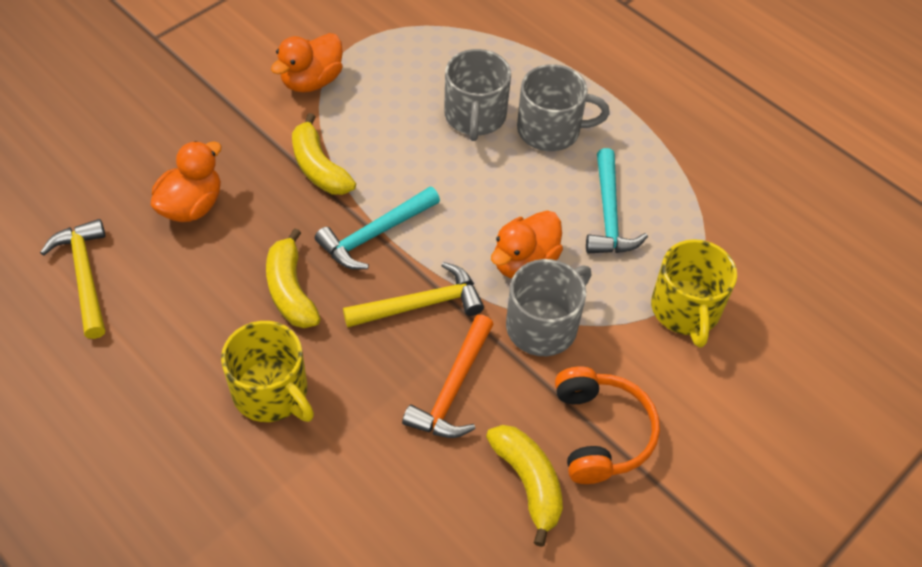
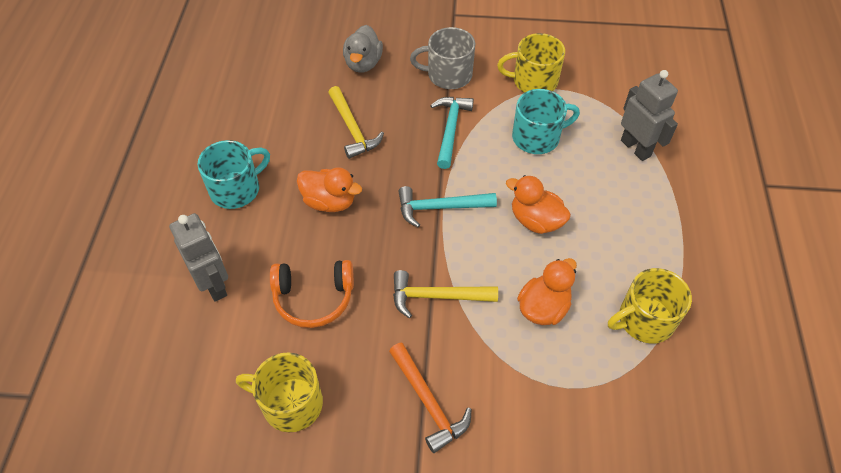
grey duck: 0 -> 1
grey mug: 3 -> 1
grey robot: 0 -> 2
turquoise mug: 0 -> 2
yellow banana: 3 -> 0
yellow mug: 2 -> 3

